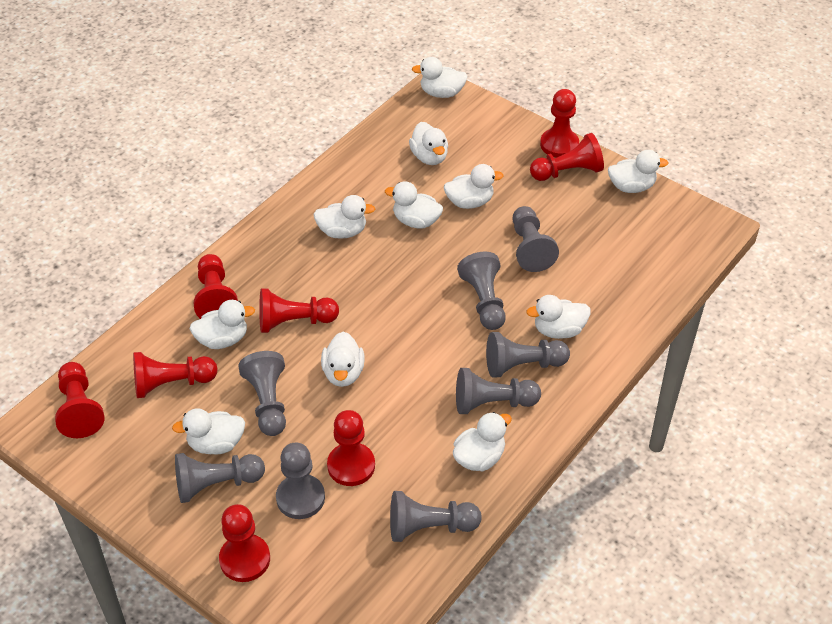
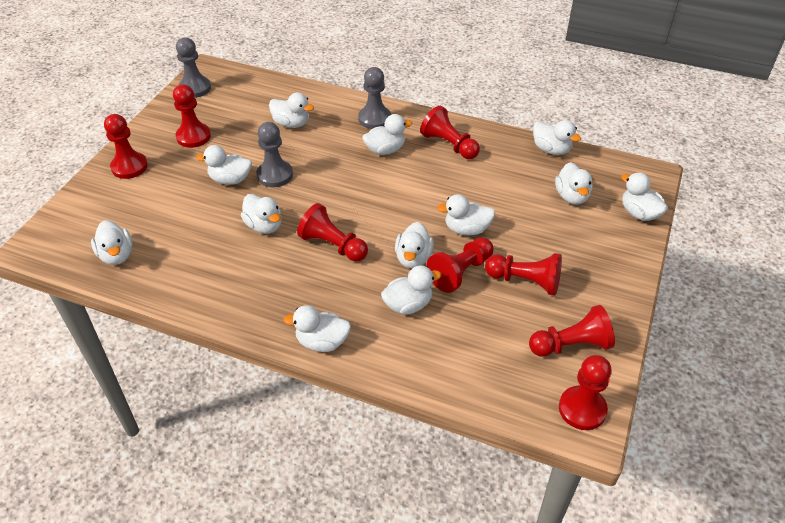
grey pawn: 8 -> 3
white duck: 11 -> 12

